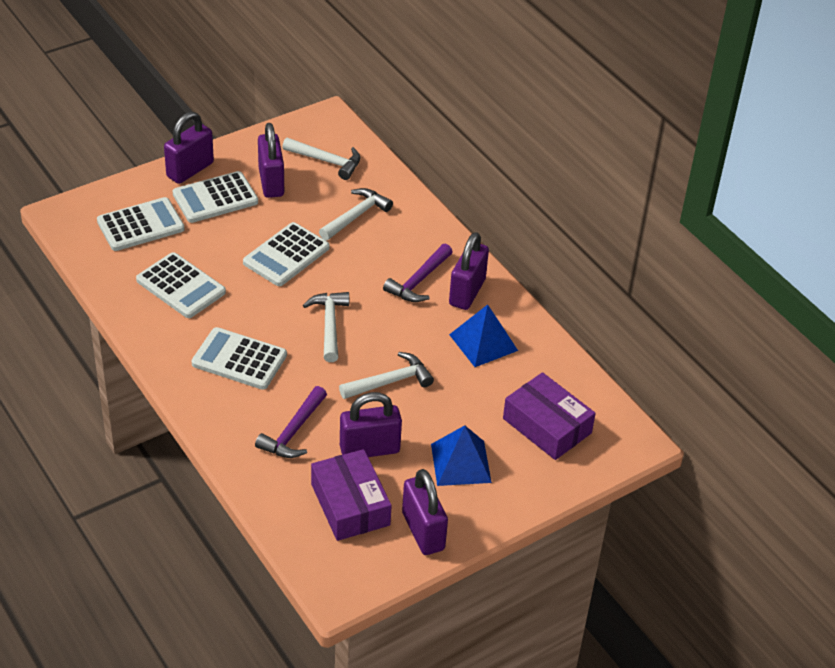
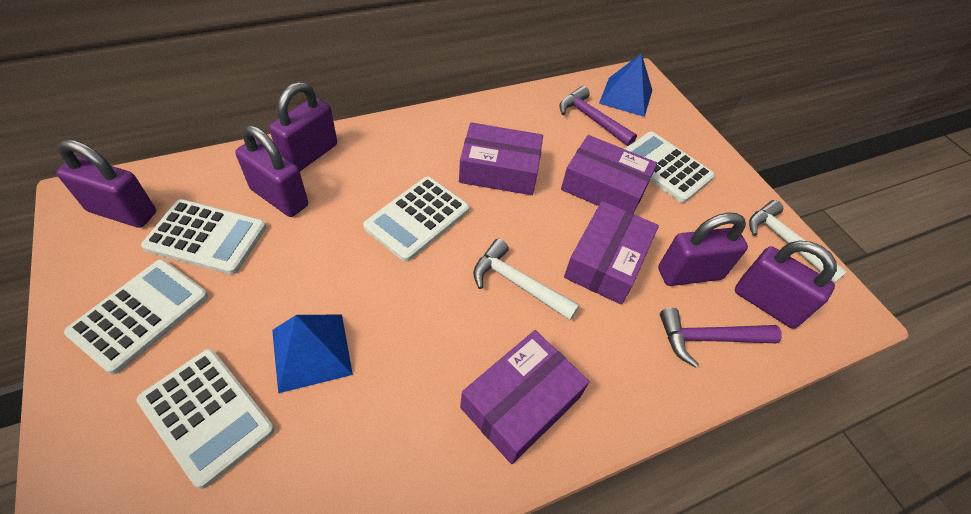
purple box: 2 -> 4
white hammer: 4 -> 2

